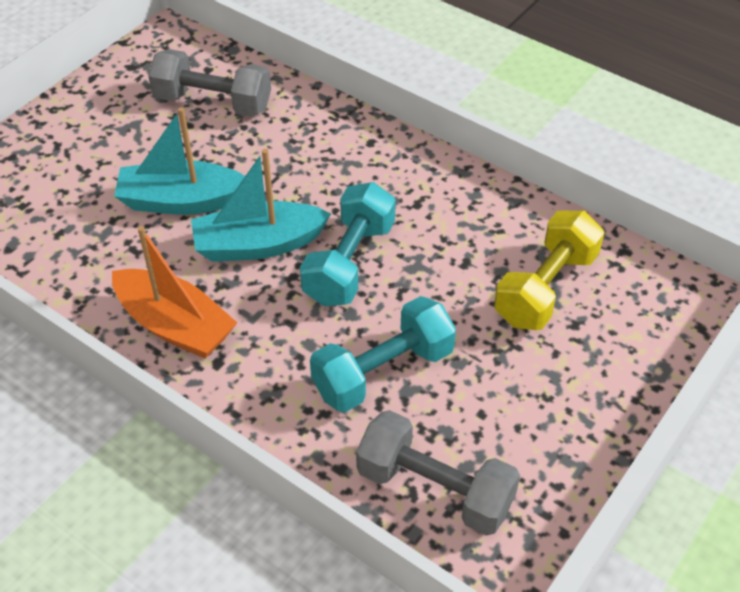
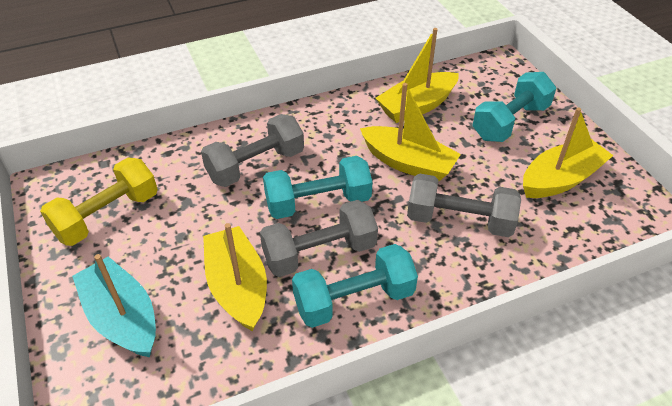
grey dumbbell: 2 -> 3
orange boat: 1 -> 0
turquoise boat: 2 -> 1
turquoise dumbbell: 2 -> 3
yellow boat: 0 -> 4

